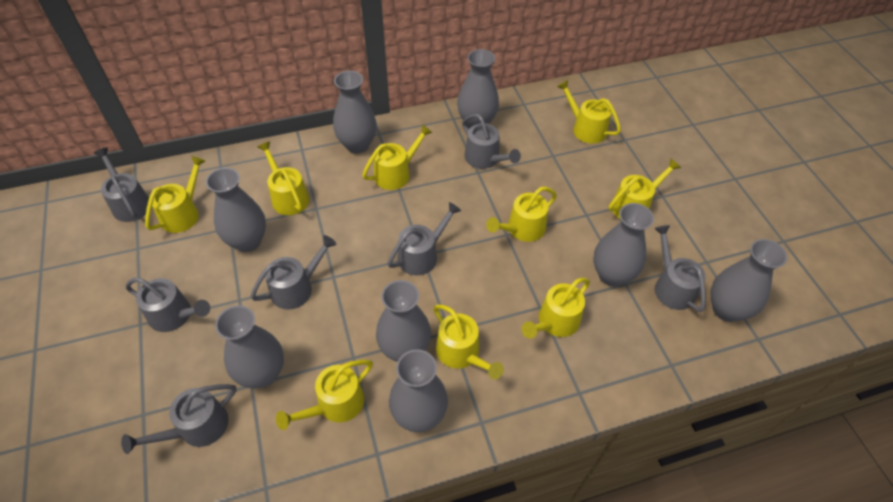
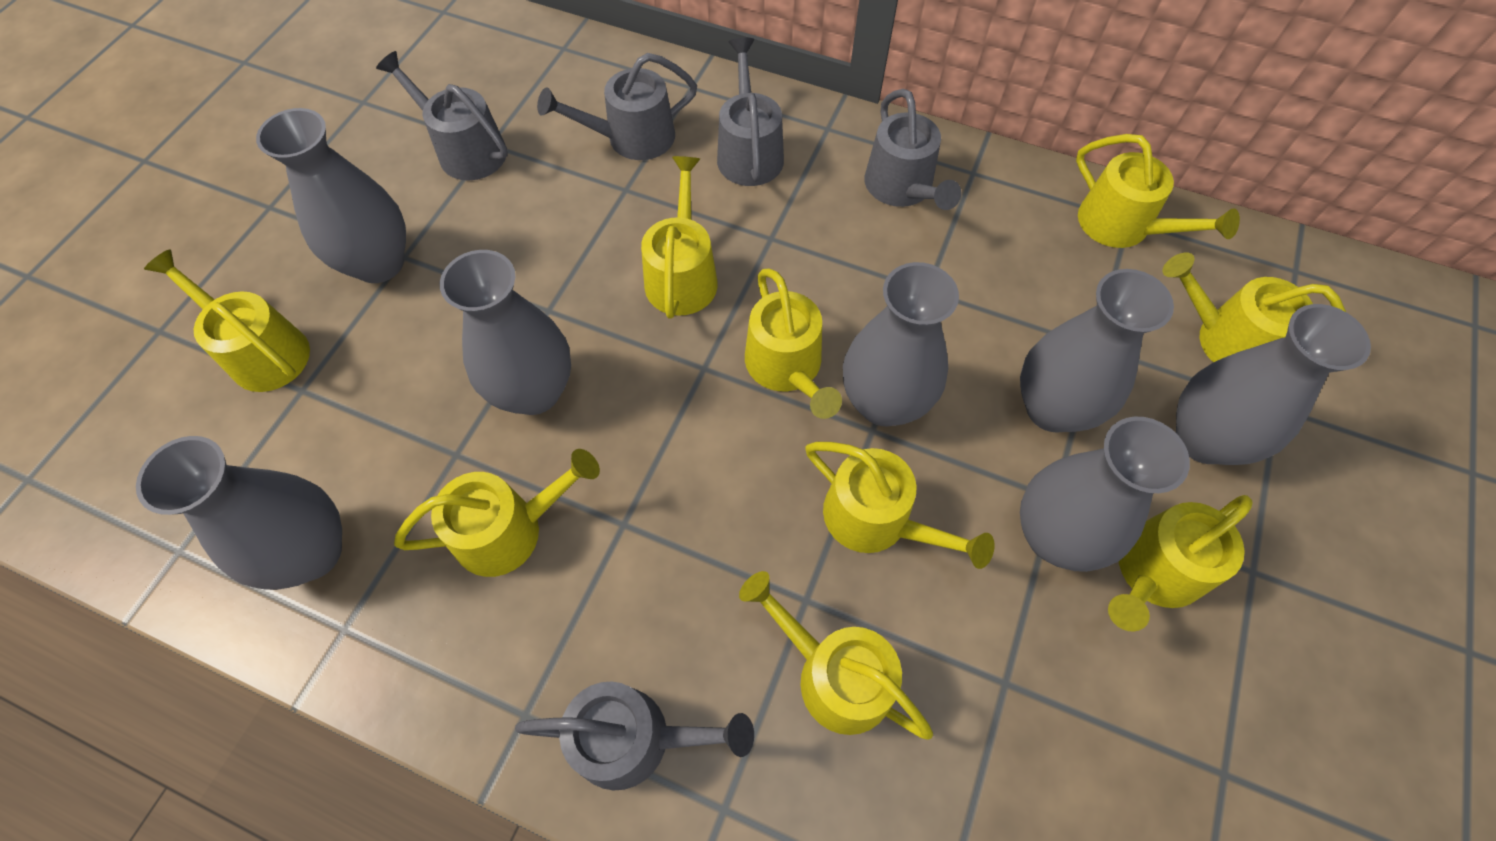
grey vase: 8 -> 7
grey watering can: 7 -> 5

